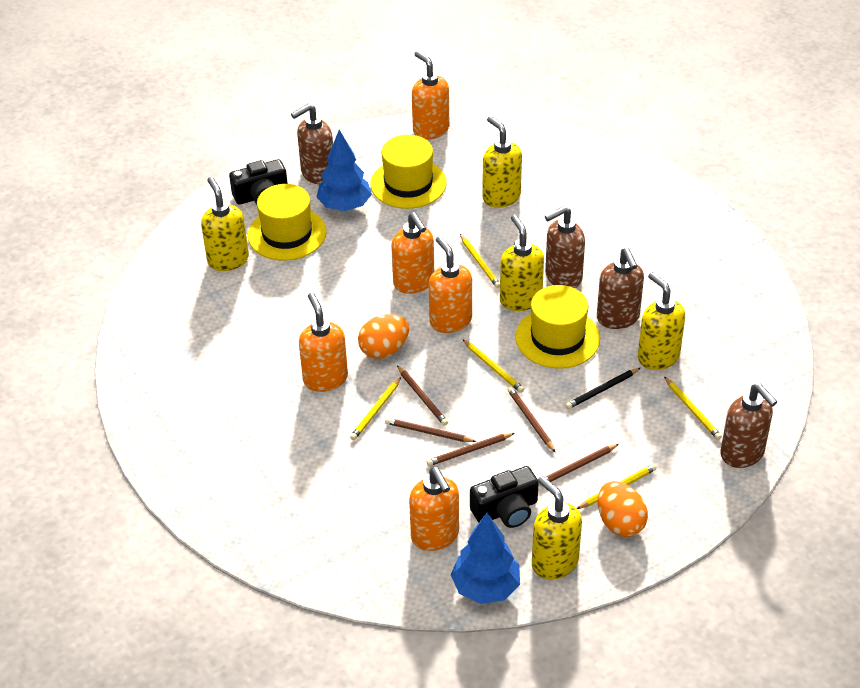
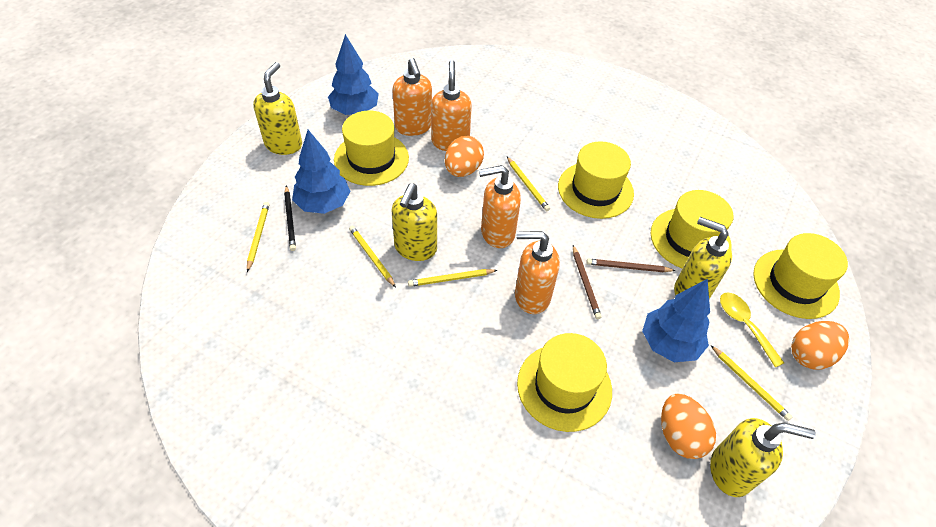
black camera: 2 -> 0
blue tree: 2 -> 3
brown pencil: 5 -> 2
brown soap dispenser: 4 -> 0
orange egg: 2 -> 3
orange soap dispenser: 5 -> 4
yellow hat: 3 -> 5
yellow soap dispenser: 5 -> 4
yellow spoon: 0 -> 1

